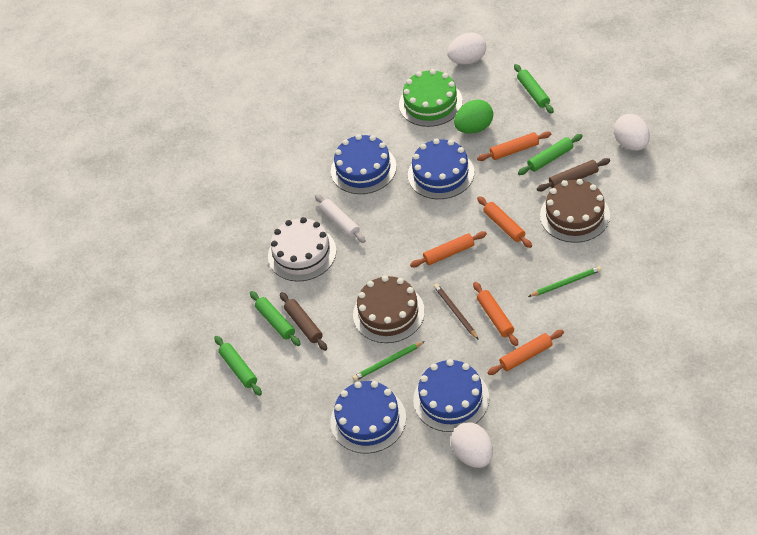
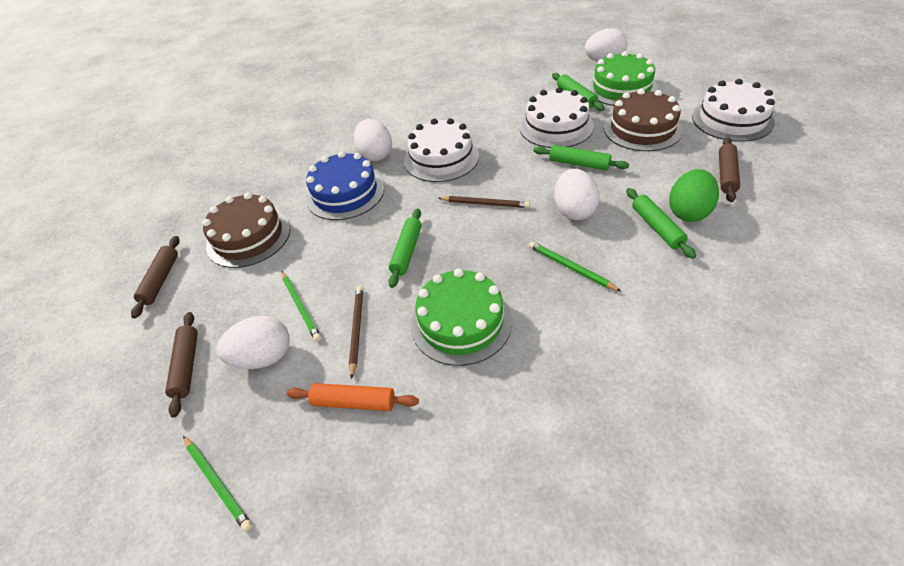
blue cake: 4 -> 1
brown pencil: 1 -> 2
brown rolling pin: 2 -> 3
green cake: 1 -> 2
green pencil: 2 -> 3
orange rolling pin: 5 -> 1
white cake: 1 -> 3
white egg: 3 -> 4
white rolling pin: 1 -> 0

